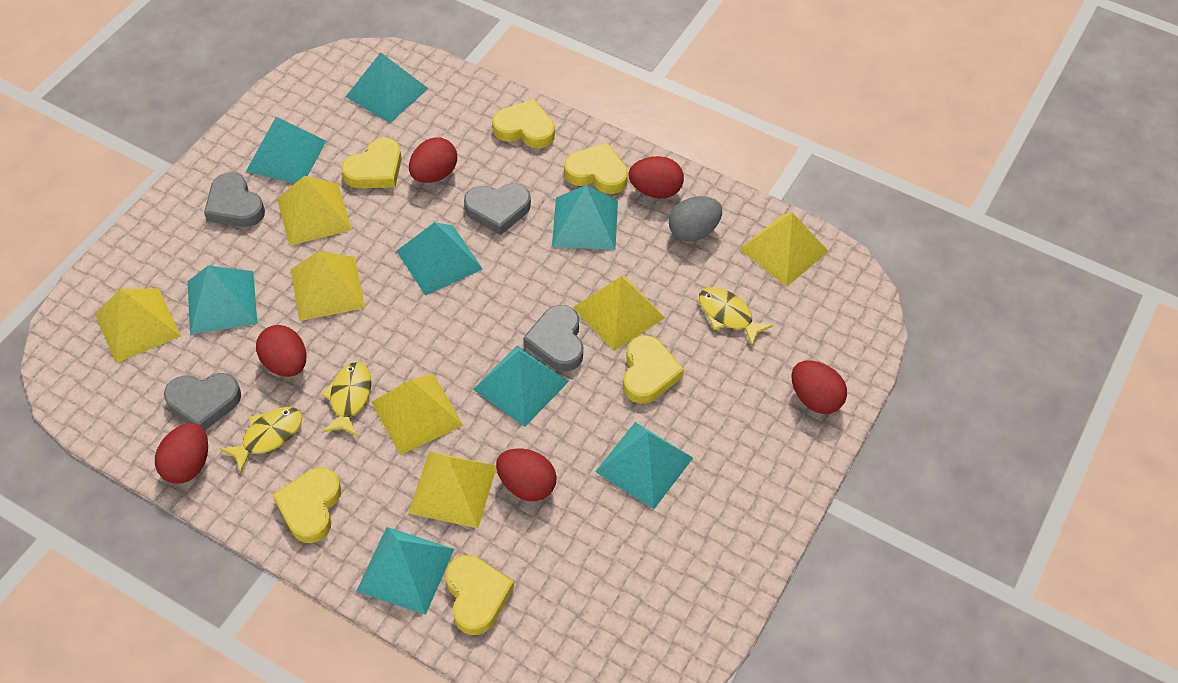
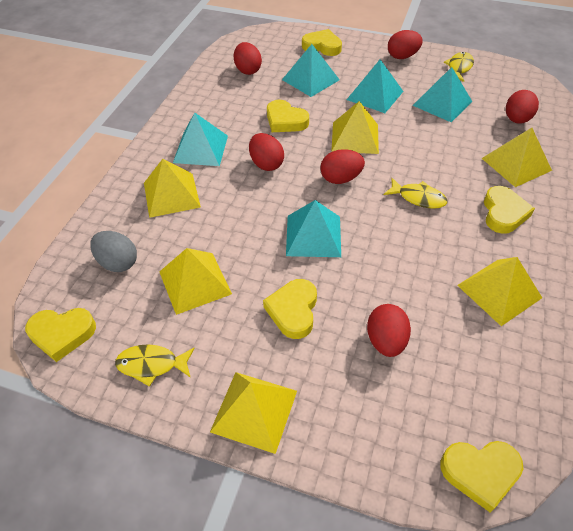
grey heart: 4 -> 0
turquoise pyramid: 8 -> 5
yellow pyramid: 7 -> 6

